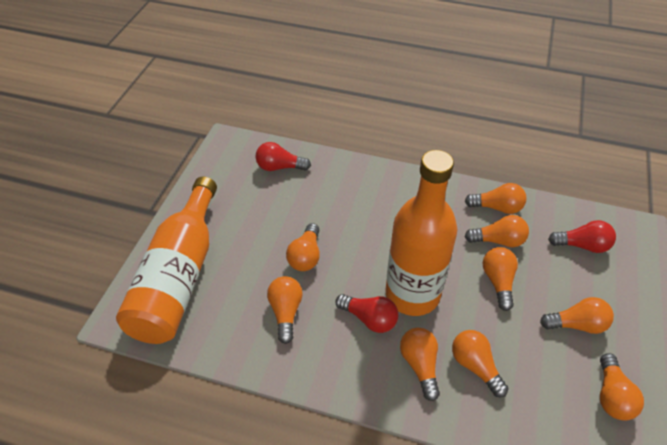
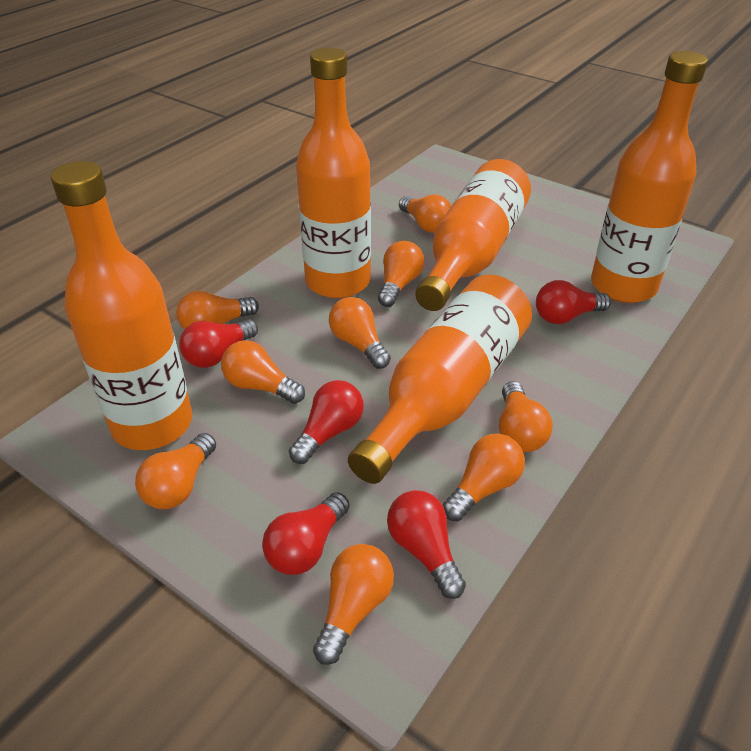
orange bottle: 2 -> 5
red light bulb: 3 -> 5

